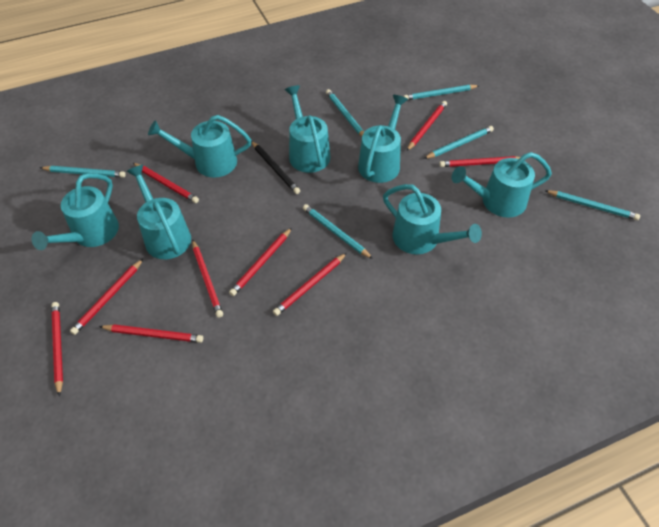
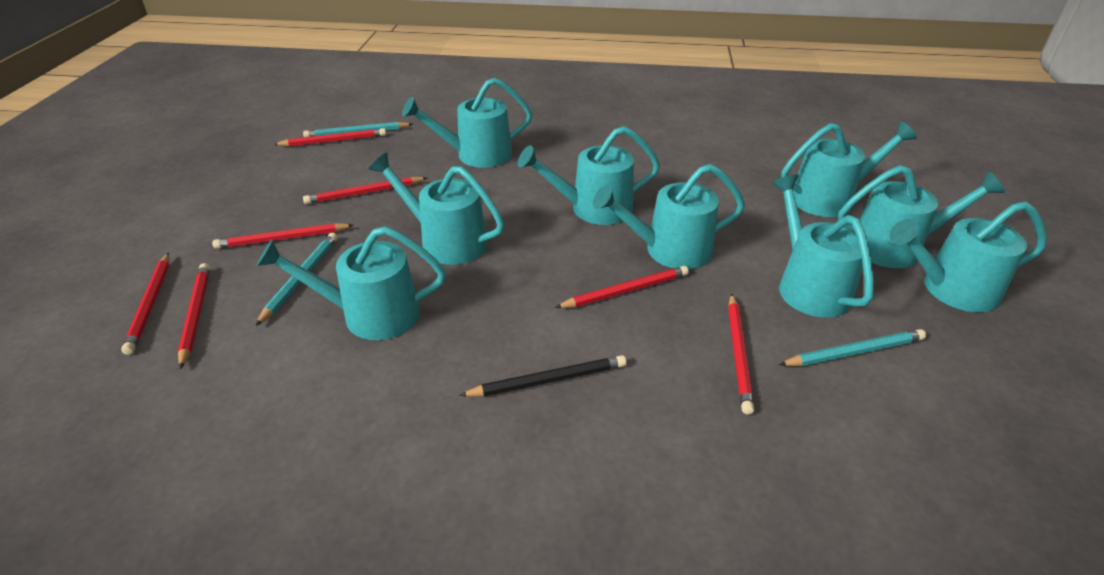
red pencil: 9 -> 7
turquoise pencil: 6 -> 3
turquoise watering can: 7 -> 9

